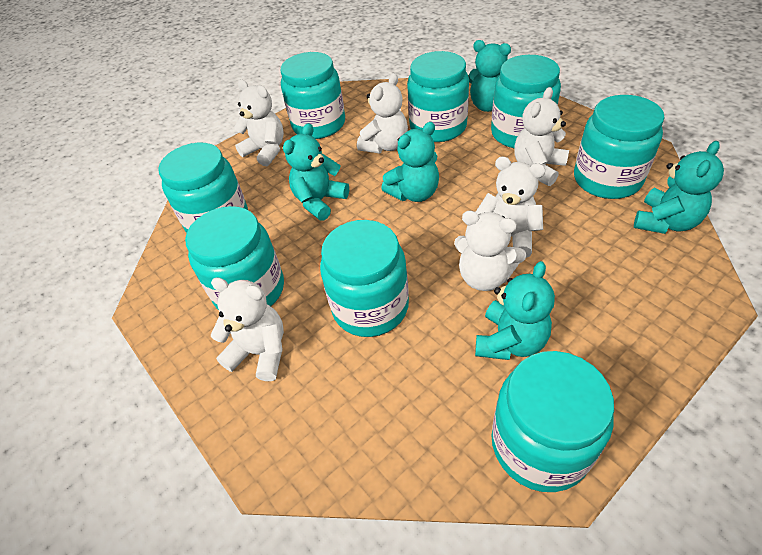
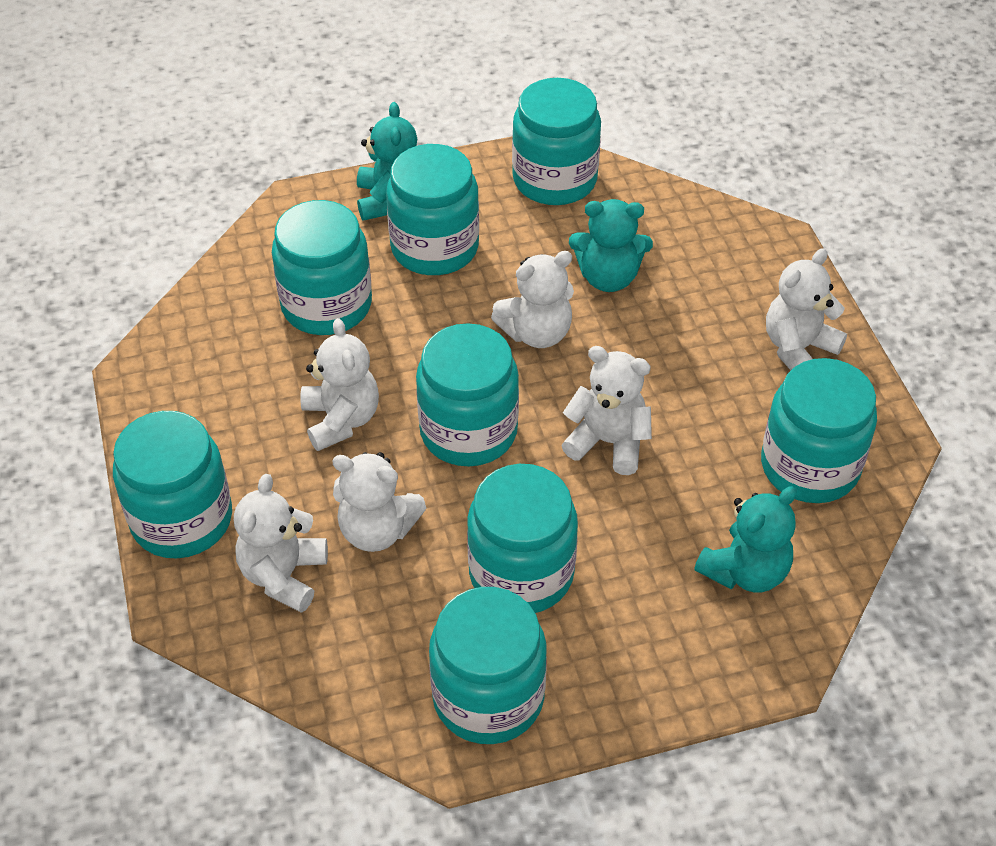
turquoise teddy bear: 5 -> 3

